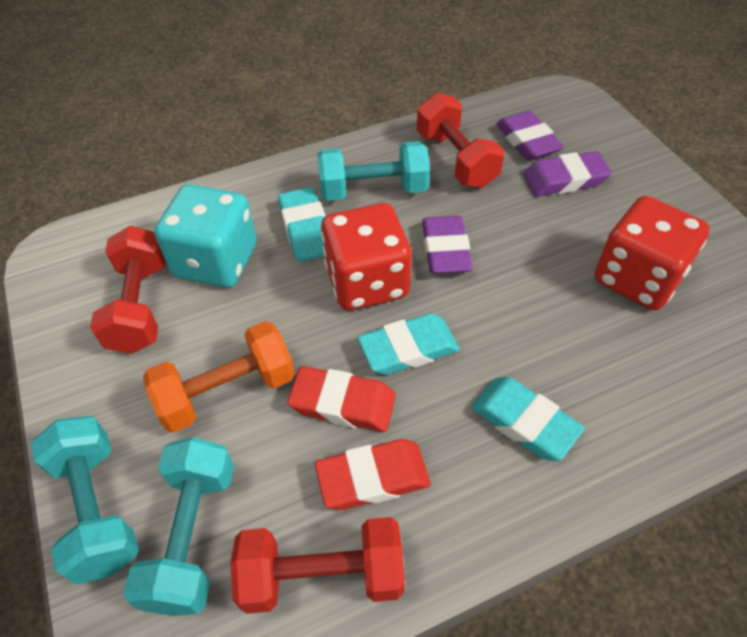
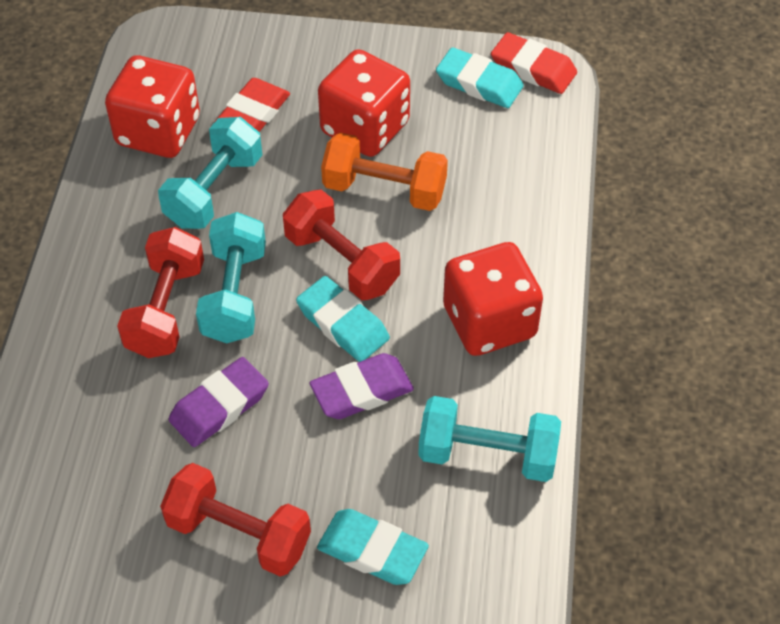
purple eraser: 3 -> 2
red dice: 2 -> 3
turquoise dice: 1 -> 0

